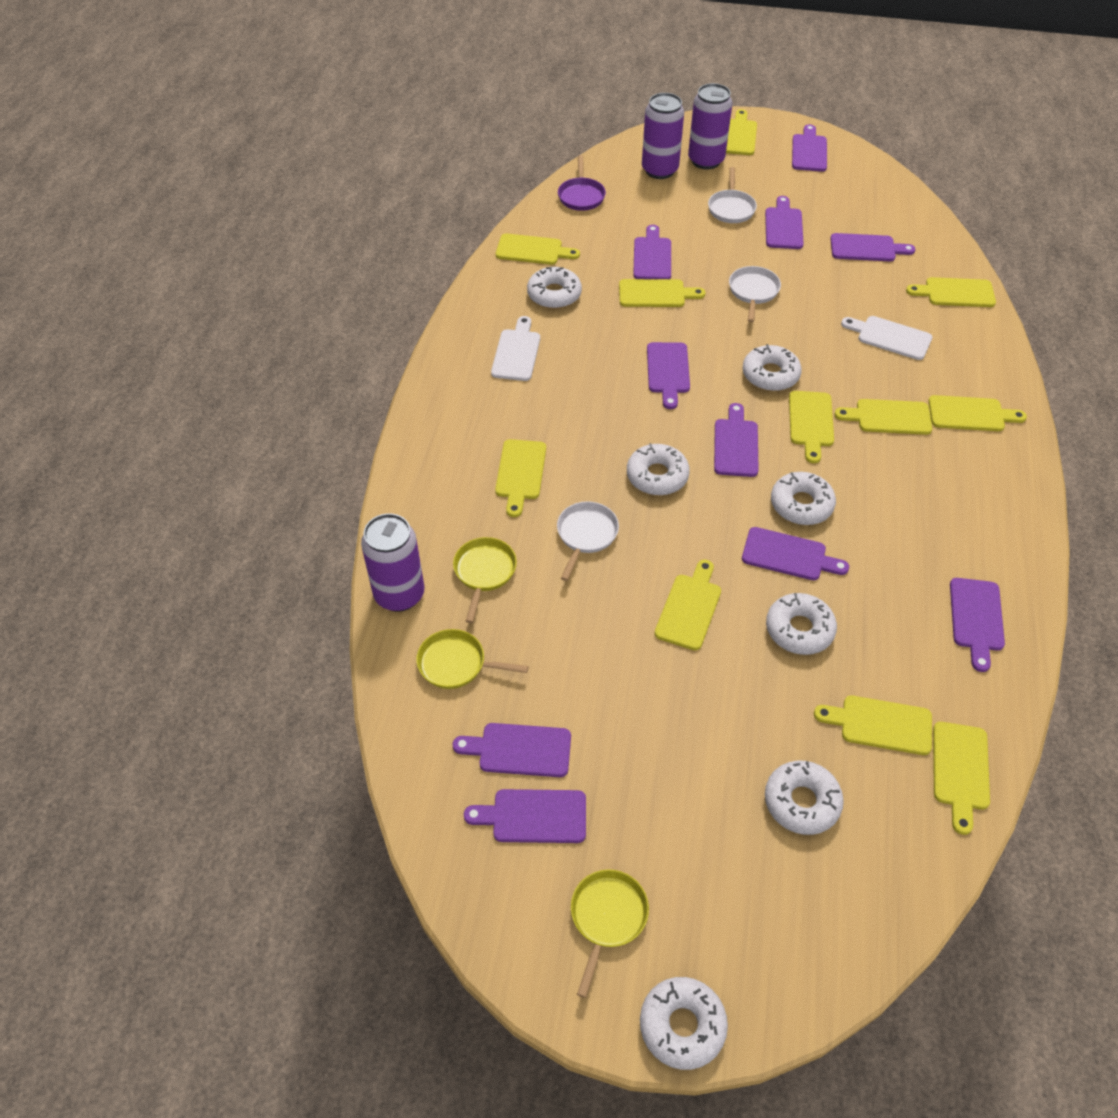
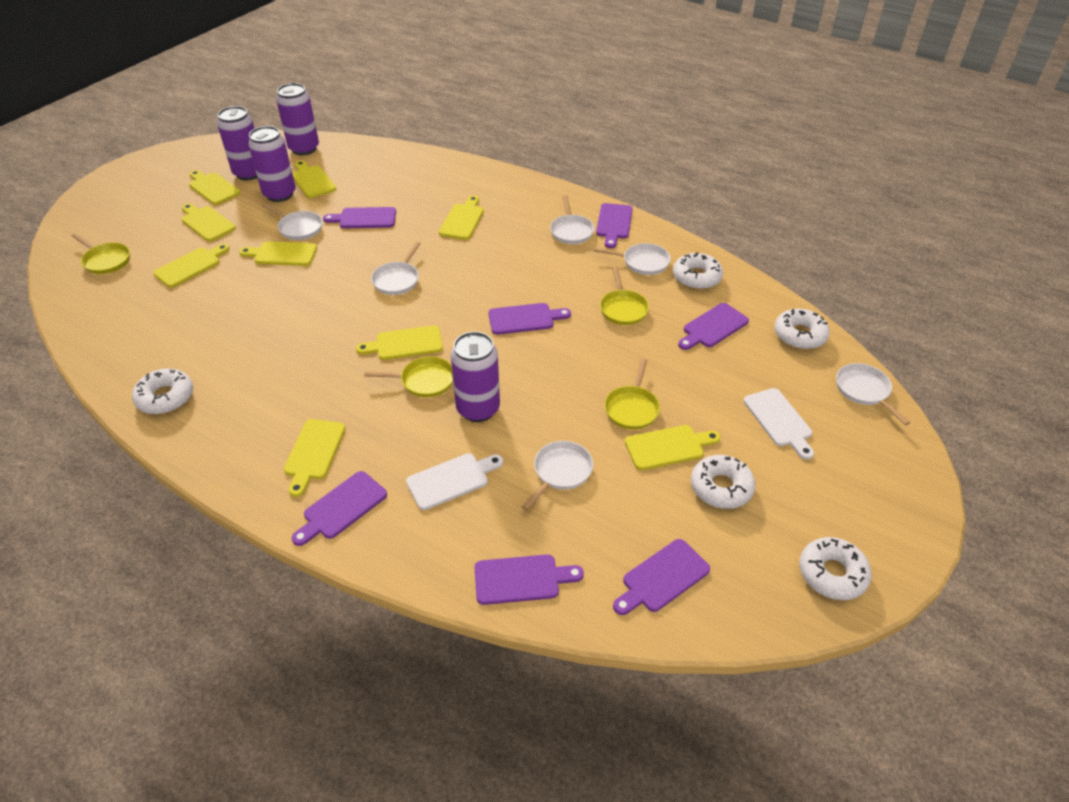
purple can: 3 -> 4
purple cutting board: 10 -> 7
purple pan: 1 -> 0
white donut: 7 -> 5
white pan: 3 -> 6
yellow cutting board: 11 -> 9
yellow pan: 3 -> 4

